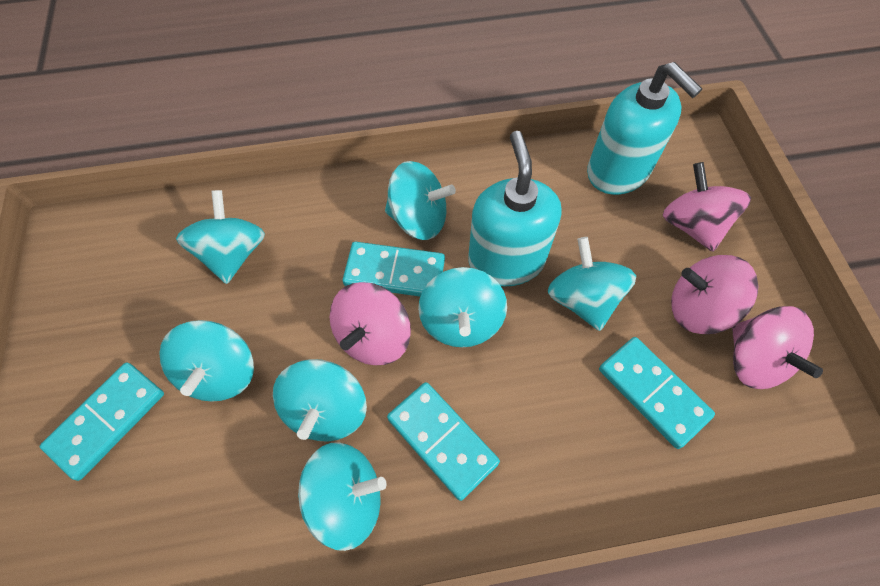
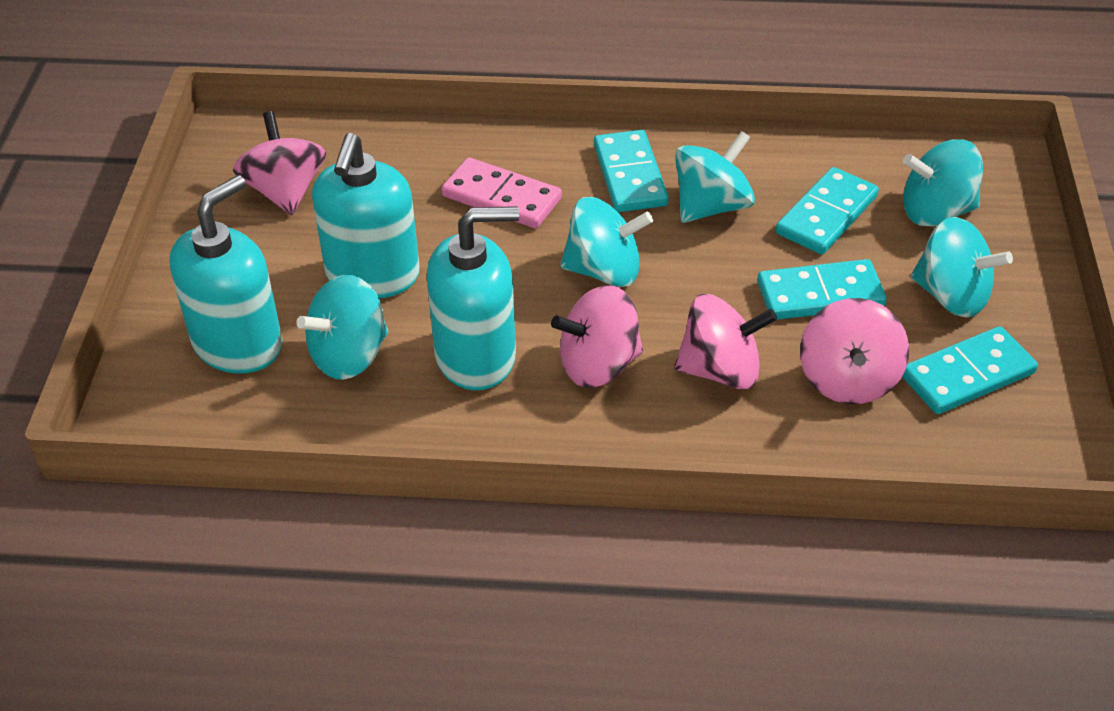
pink domino: 0 -> 1
turquoise soap dispenser: 2 -> 3
turquoise spinning top: 7 -> 5

